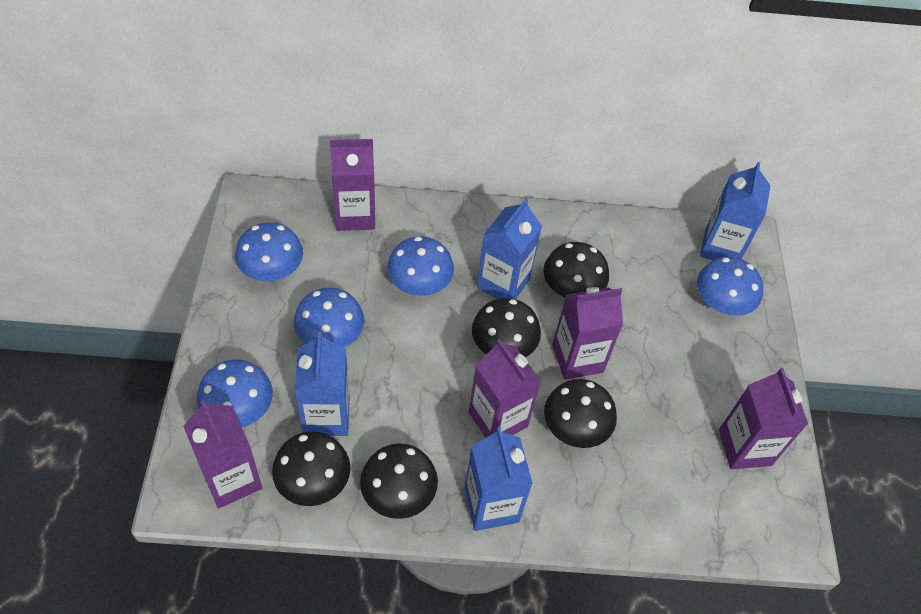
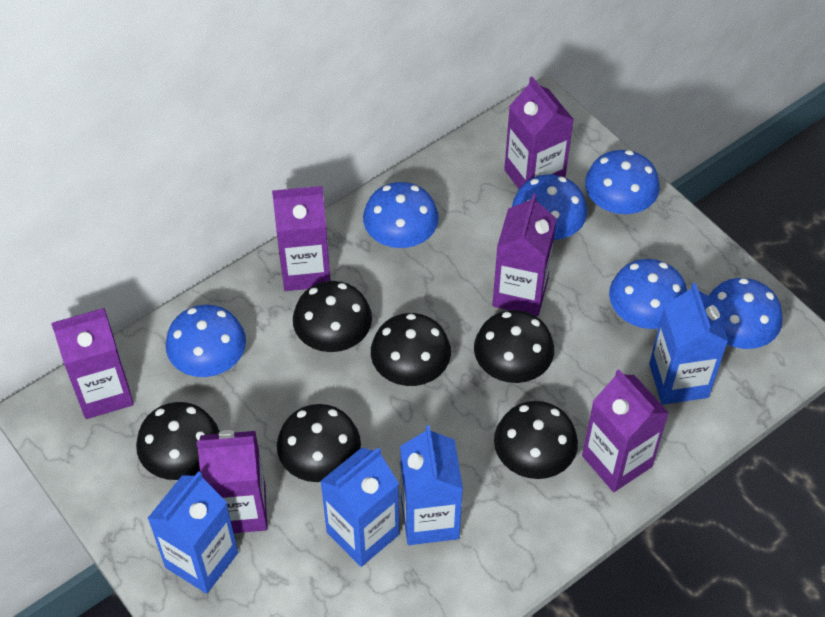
black mushroom: 5 -> 6
blue mushroom: 5 -> 6
purple carton: 5 -> 6

